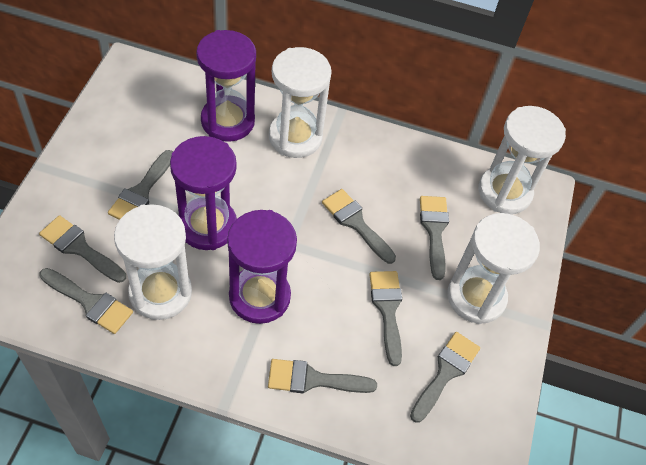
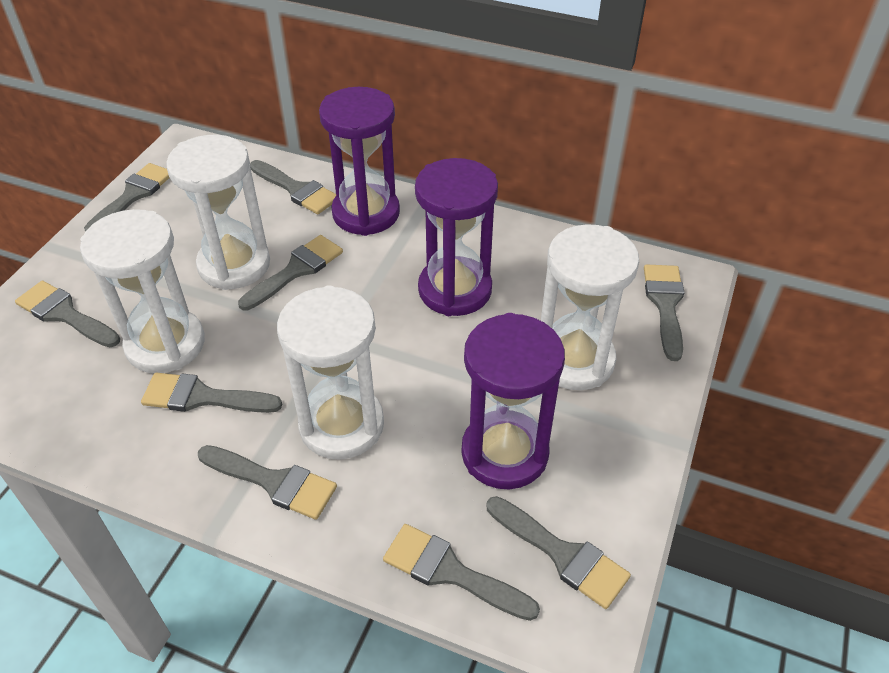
grey brush: 8 -> 9

